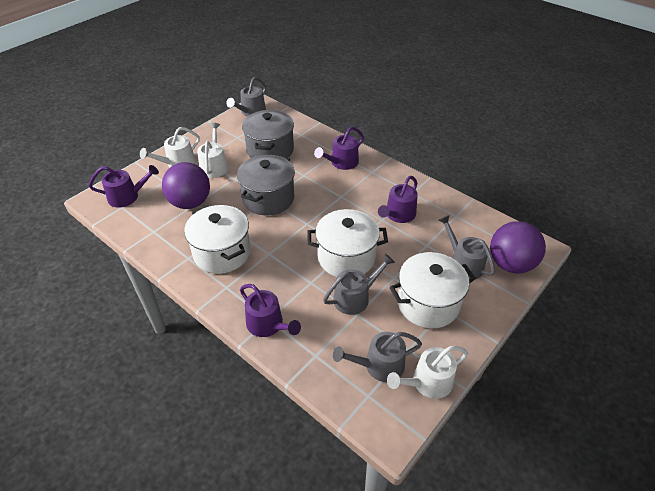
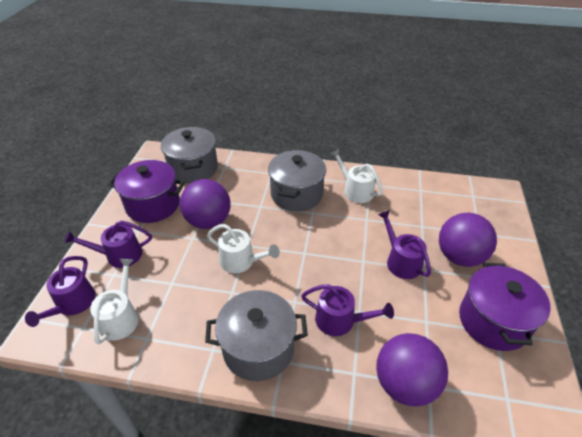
grey pot: 2 -> 3
grey watering can: 4 -> 0
purple ball: 2 -> 3
purple pot: 0 -> 2
white pot: 3 -> 0

